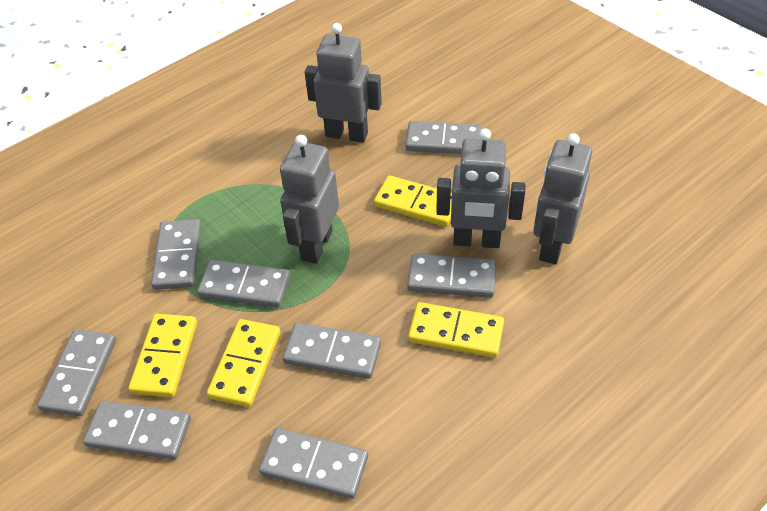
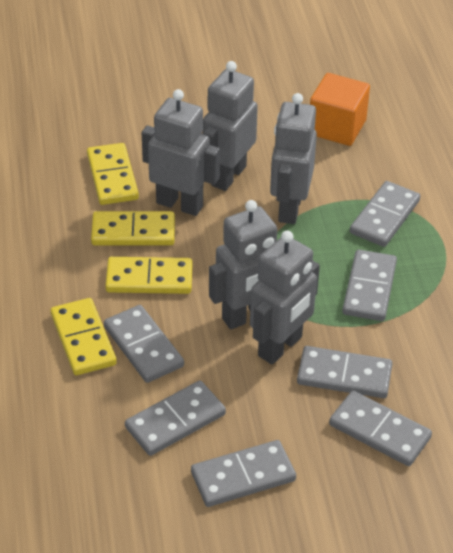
grey domino: 8 -> 7
grey robot: 4 -> 5
orange cube: 0 -> 1

